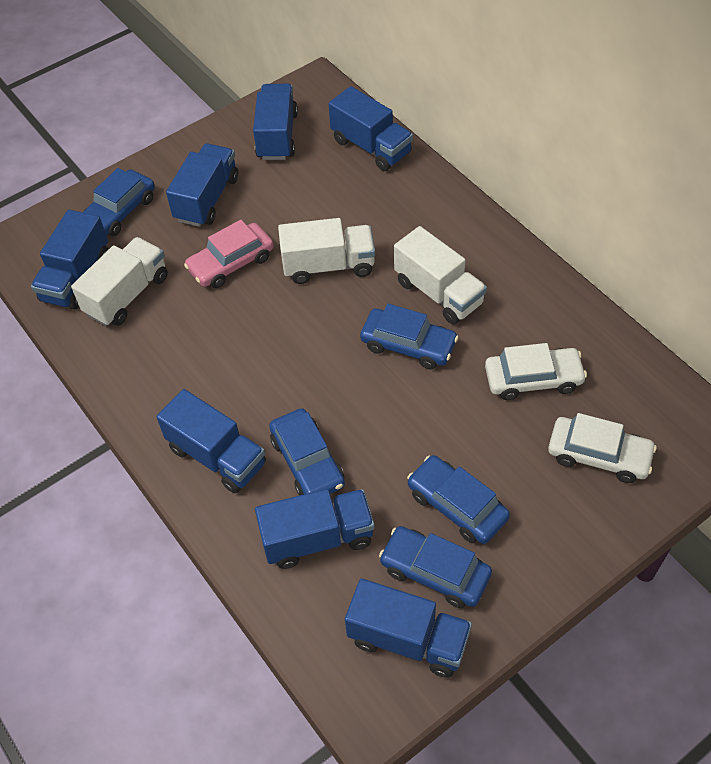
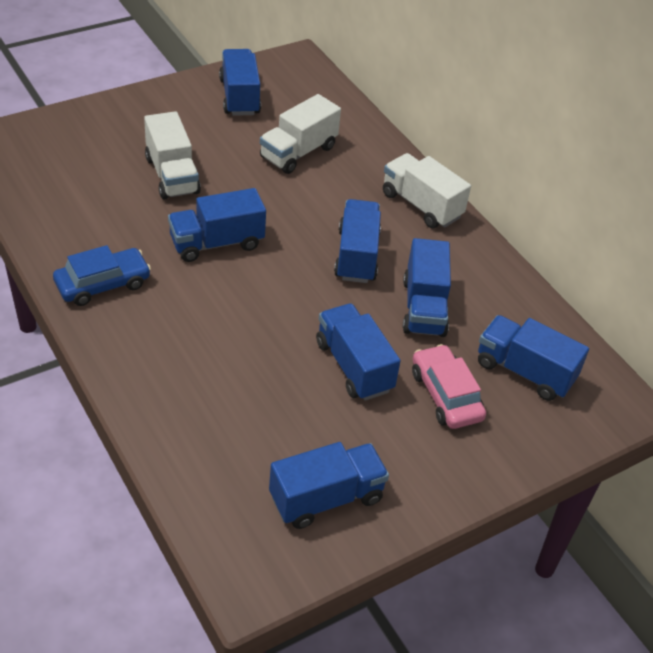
blue car: 5 -> 1
white car: 2 -> 0

